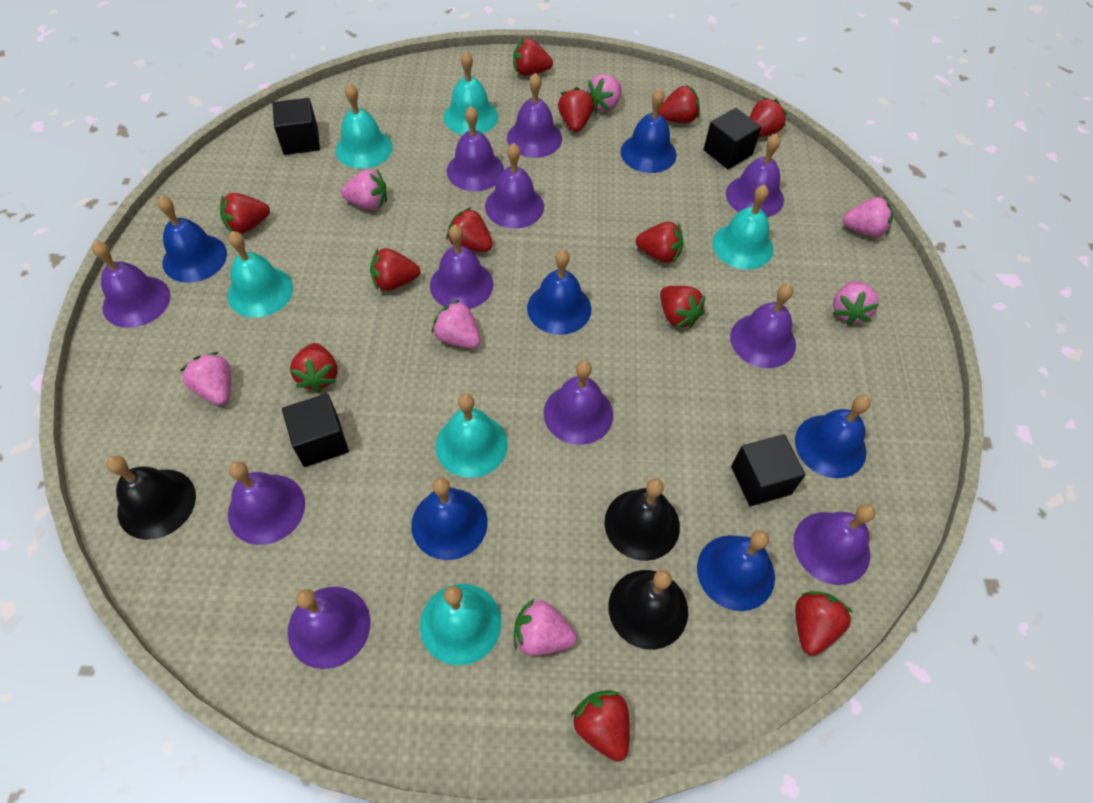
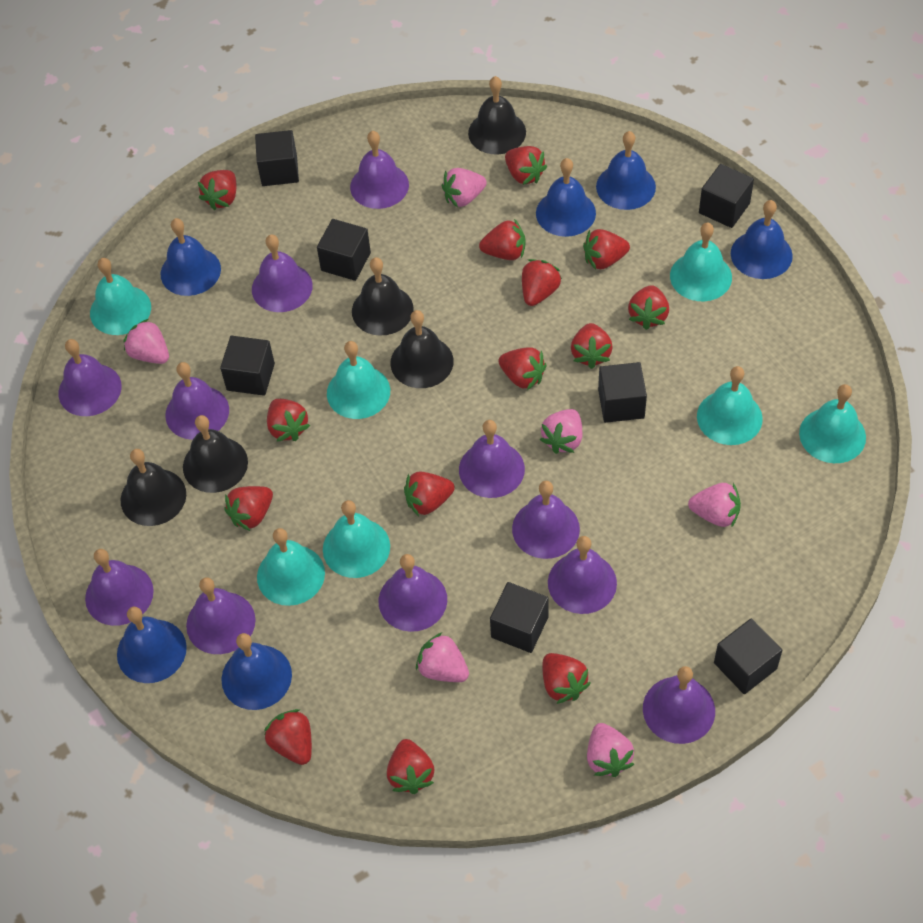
black bell: 3 -> 5
black cube: 4 -> 7
pink strawberry: 7 -> 6
red strawberry: 12 -> 14
turquoise bell: 6 -> 7

